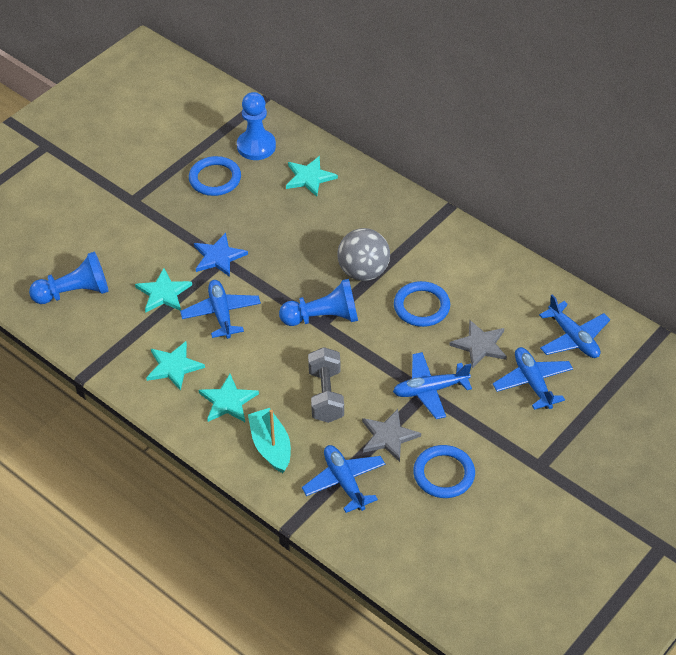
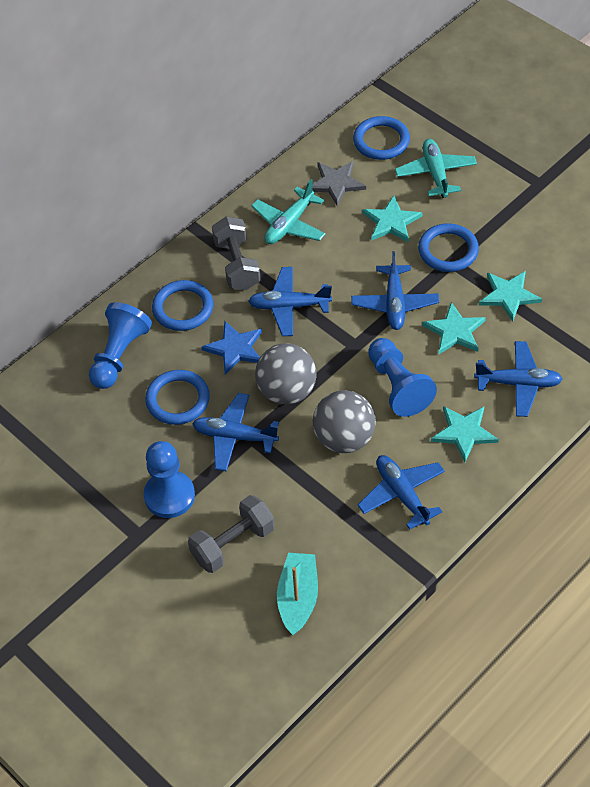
blue ring: 3 -> 4
grey ball: 1 -> 2
grey dumbbell: 1 -> 2
grey star: 2 -> 1
turquoise plane: 0 -> 2

